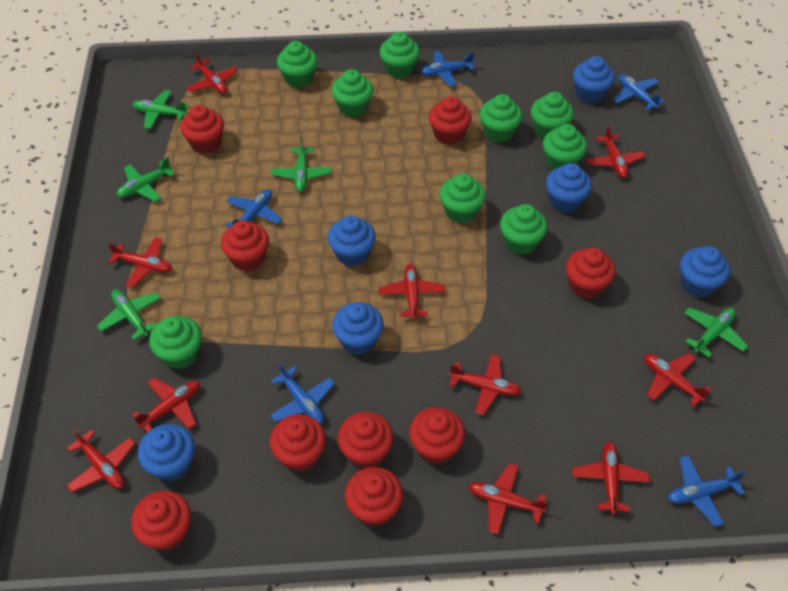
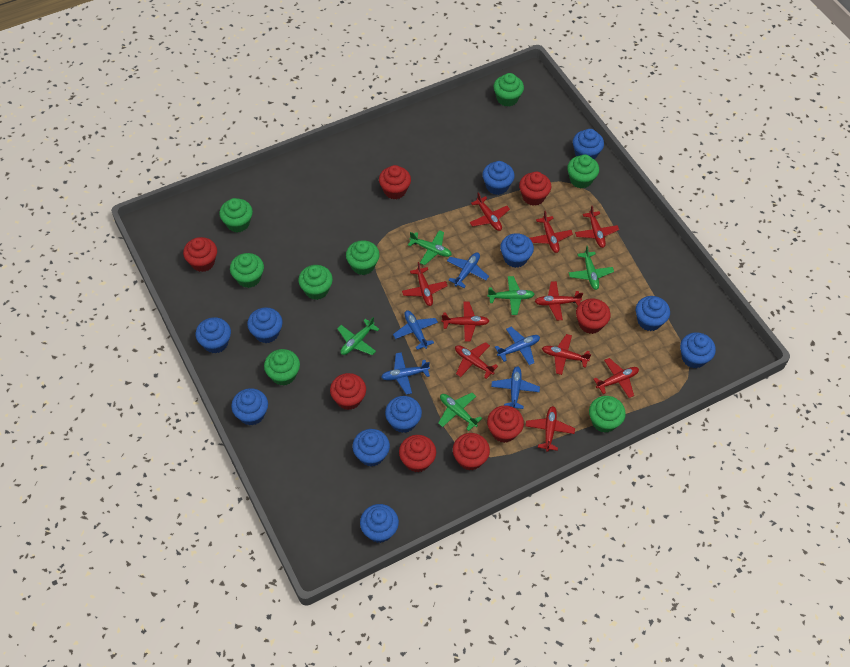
blue cupcake: 6 -> 11
green cupcake: 9 -> 8
red cupcake: 9 -> 8

